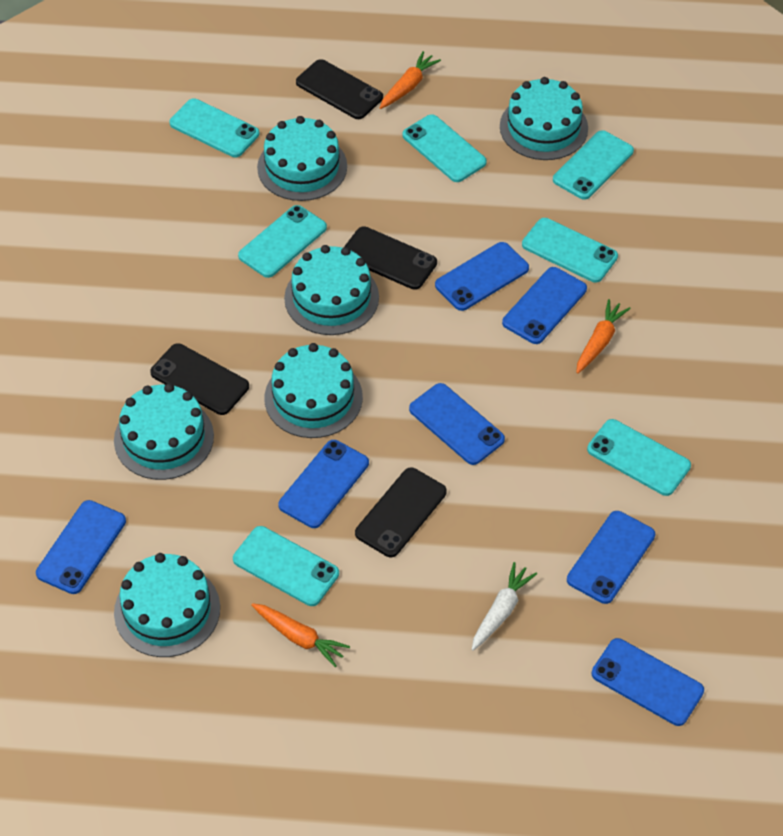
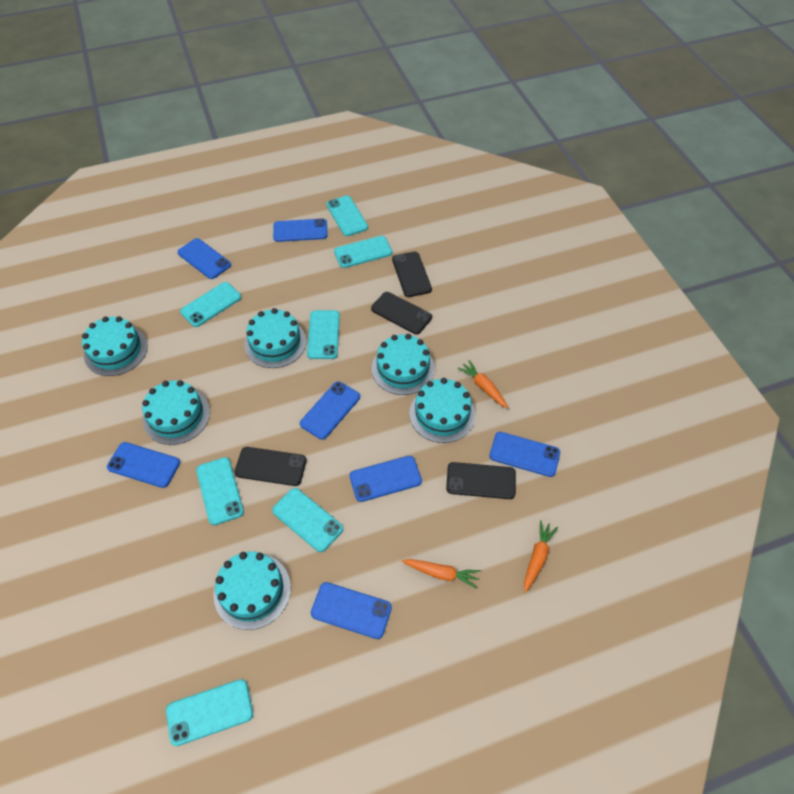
white carrot: 1 -> 0

